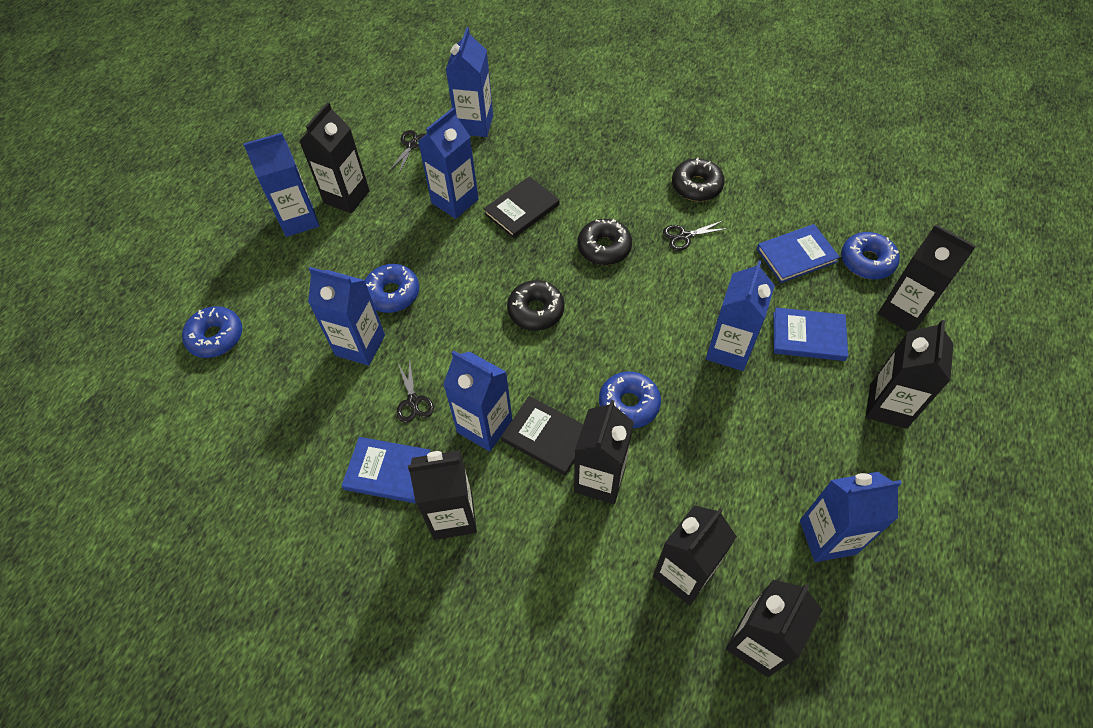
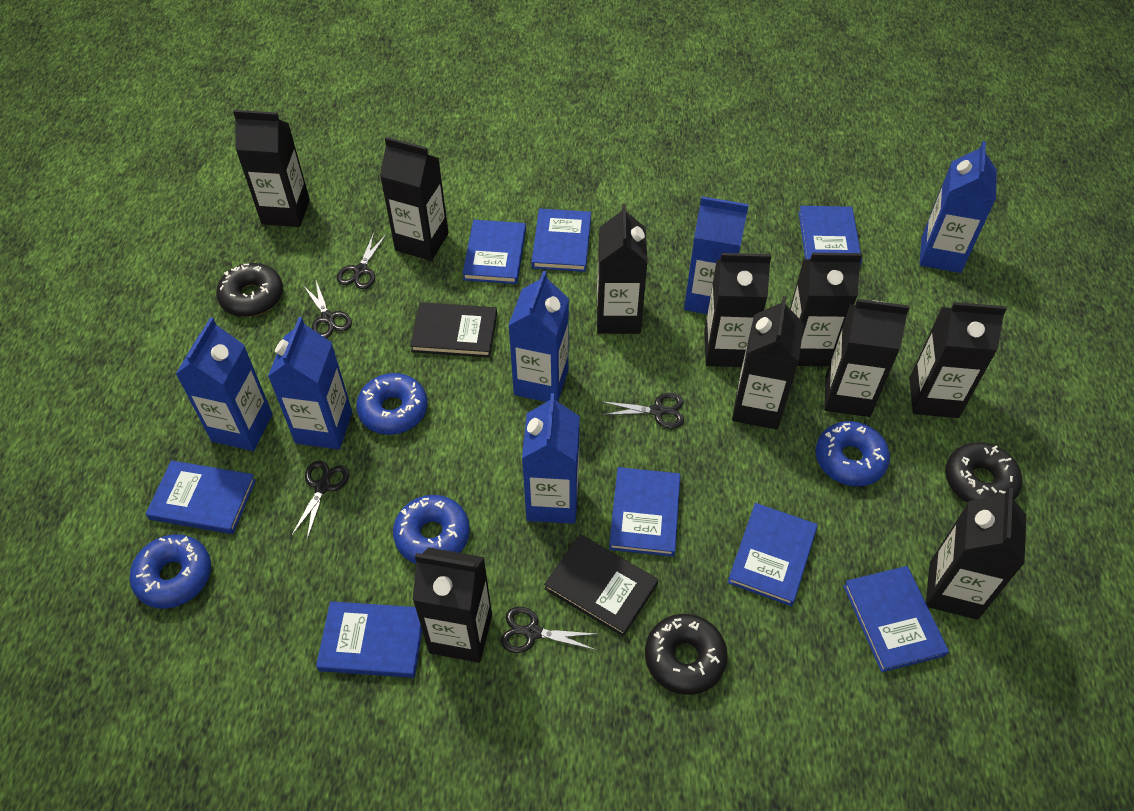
black carton: 7 -> 10
black scissors: 3 -> 5
blue book: 3 -> 8
blue carton: 7 -> 6

